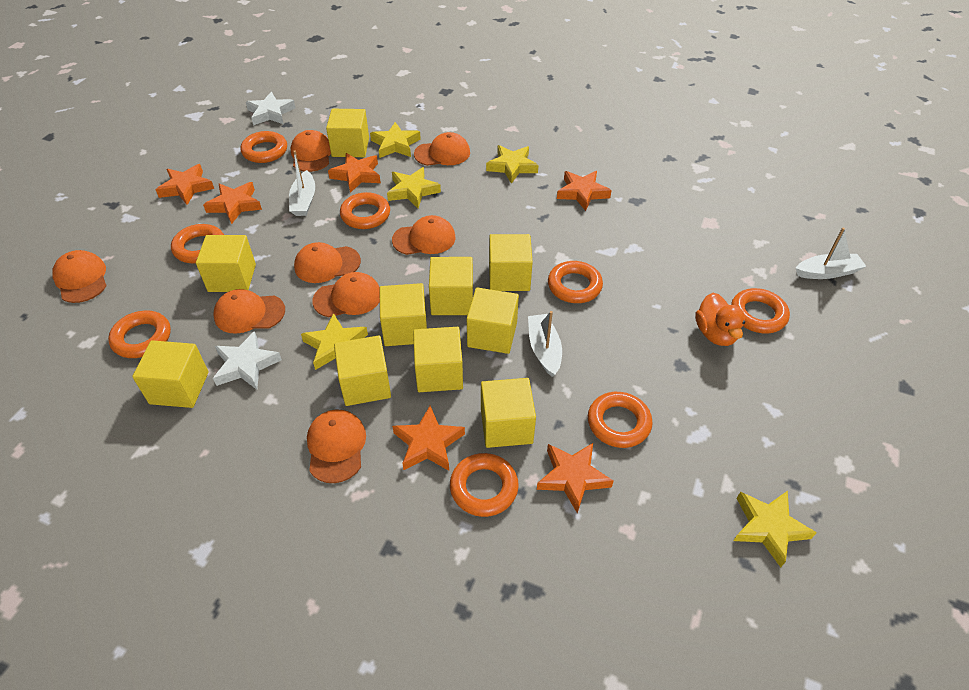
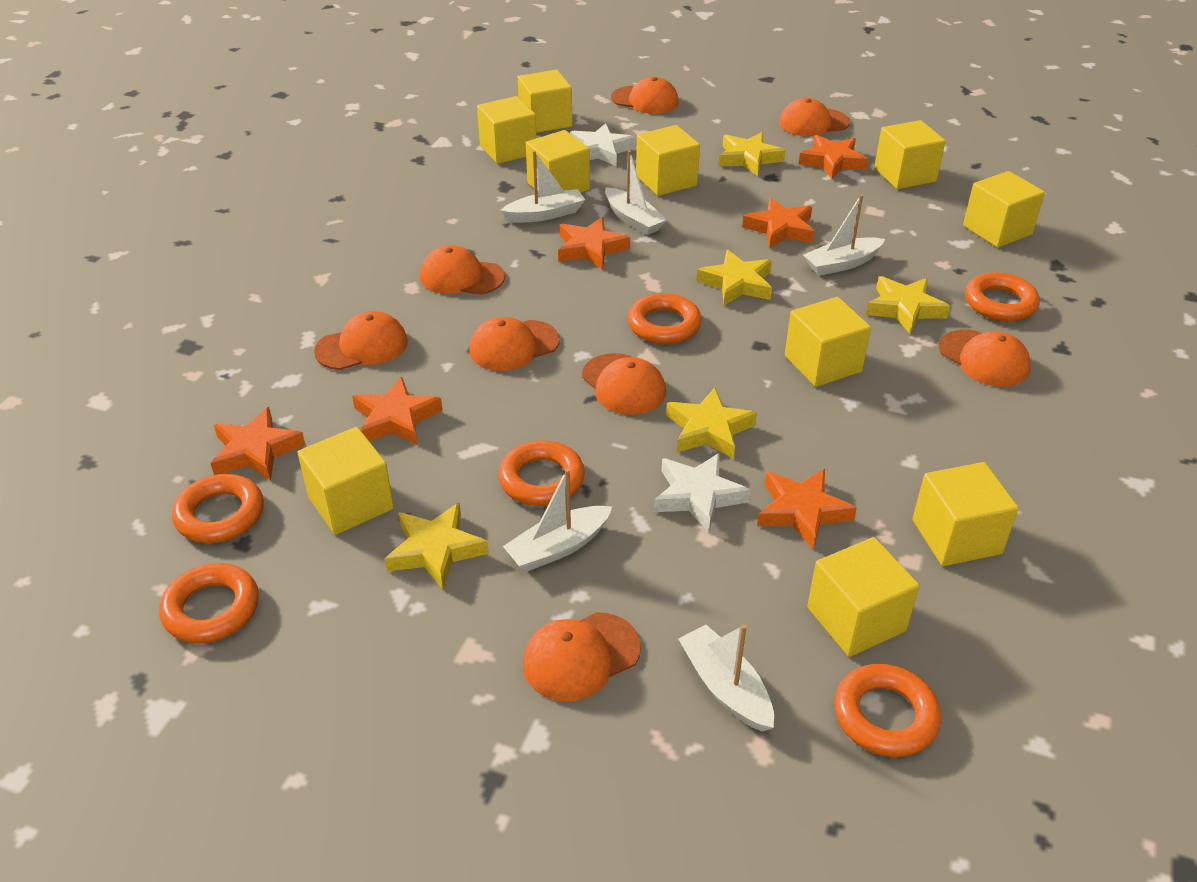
orange duck: 1 -> 0
orange ring: 8 -> 6
white boat: 3 -> 5

